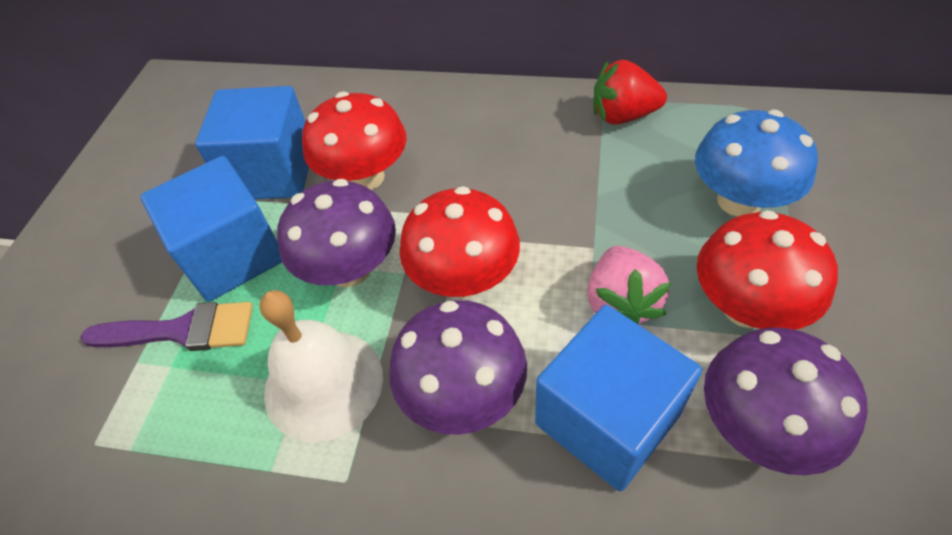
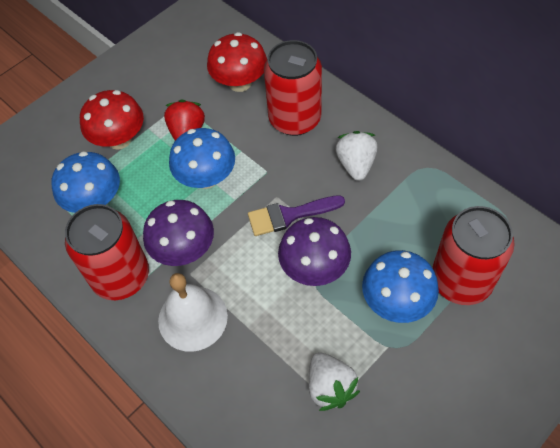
blue cube: 3 -> 0
blue mushroom: 1 -> 3
pink strawberry: 1 -> 0
purple mushroom: 3 -> 2
red can: 0 -> 3
red mushroom: 3 -> 2
white strawberry: 0 -> 2

